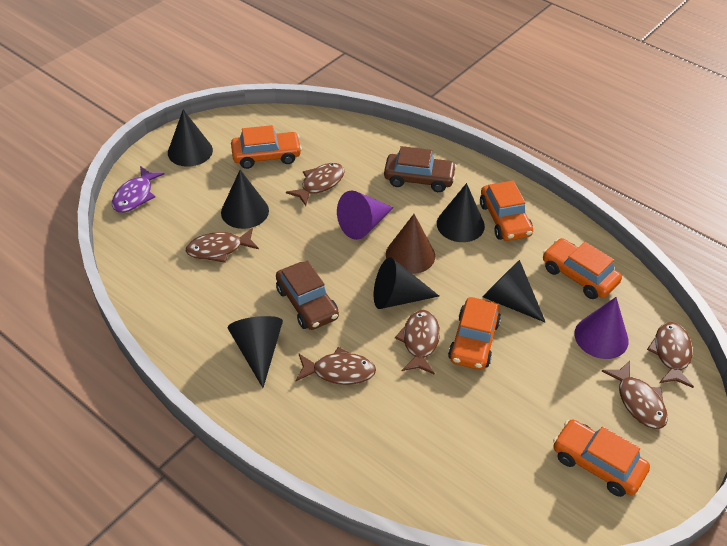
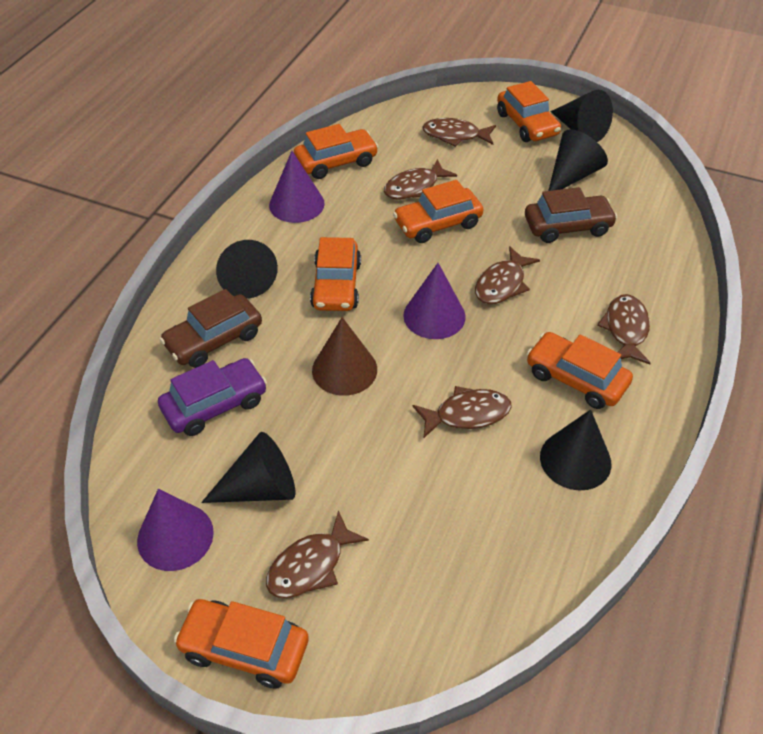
black cone: 6 -> 5
orange car: 5 -> 6
purple car: 0 -> 1
purple cone: 2 -> 3
purple fish: 1 -> 0

